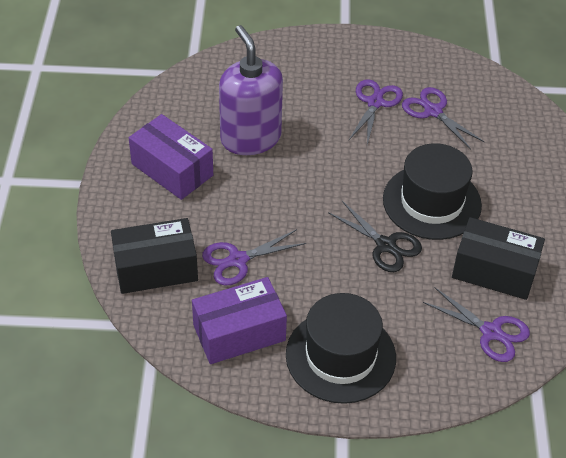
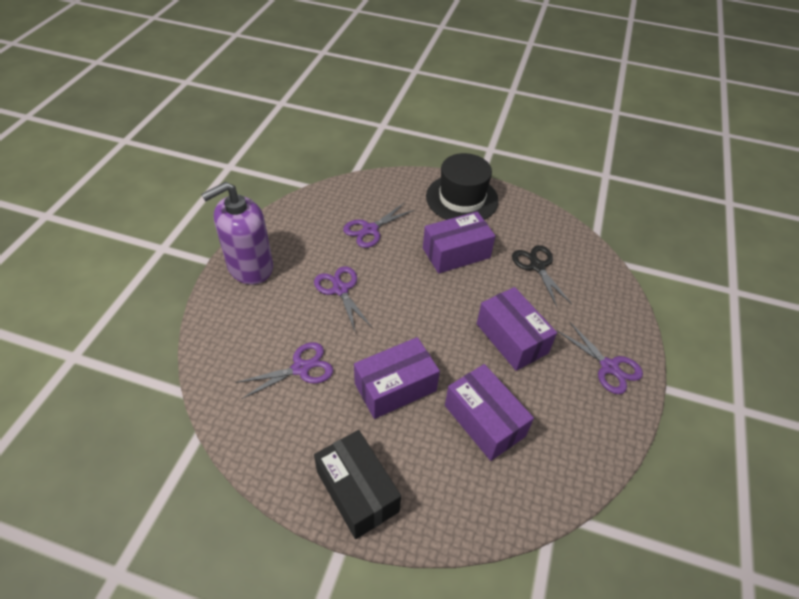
black box: 2 -> 1
black hat: 2 -> 1
purple box: 2 -> 4

